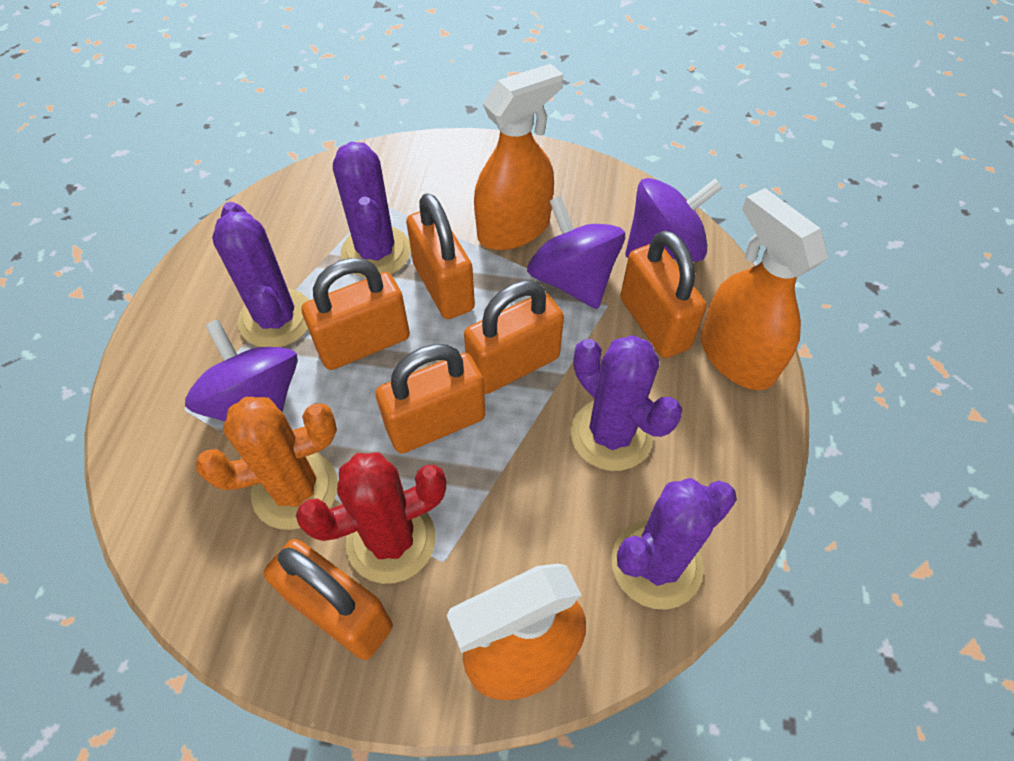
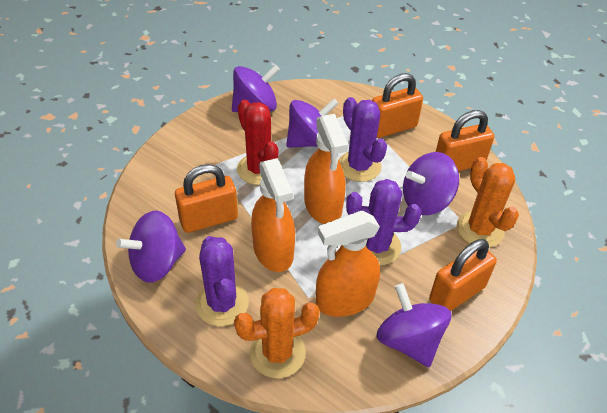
orange cactus: 1 -> 2
orange padlock: 6 -> 4
purple cactus: 4 -> 3
purple spinning top: 3 -> 5

